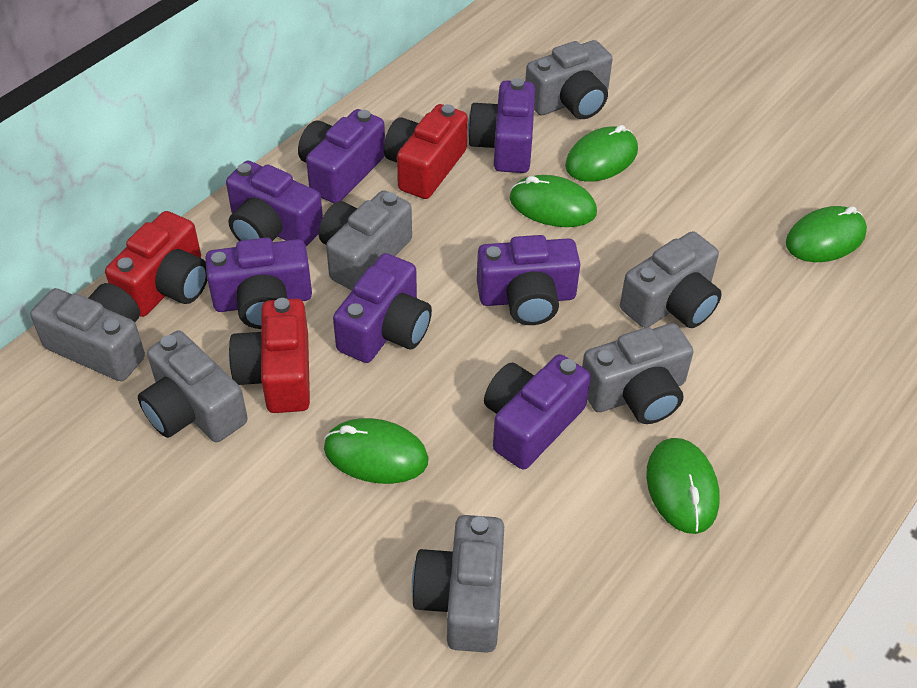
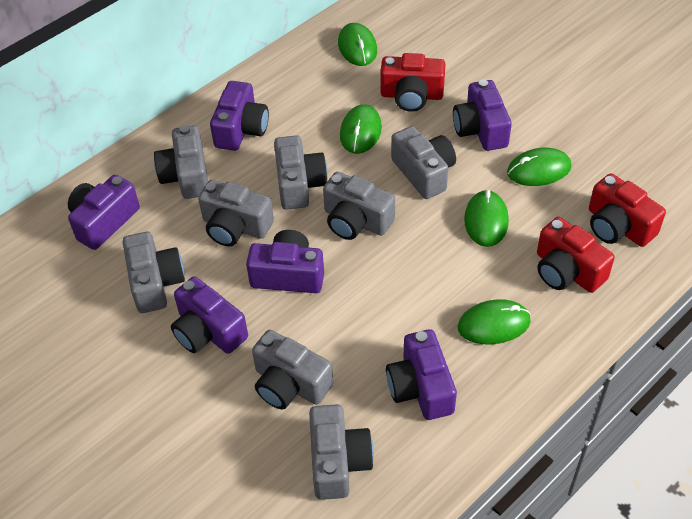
grey camera: 7 -> 8
purple camera: 7 -> 6

